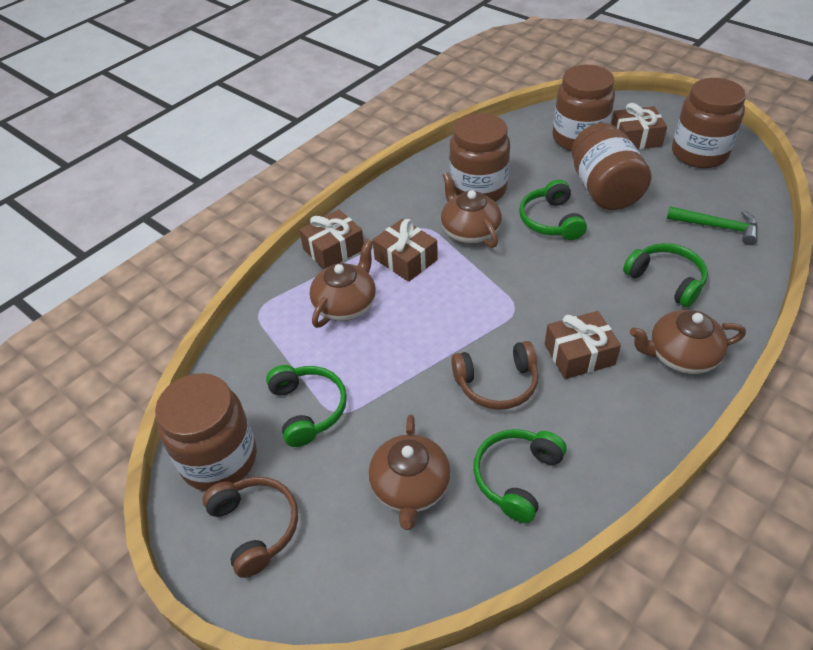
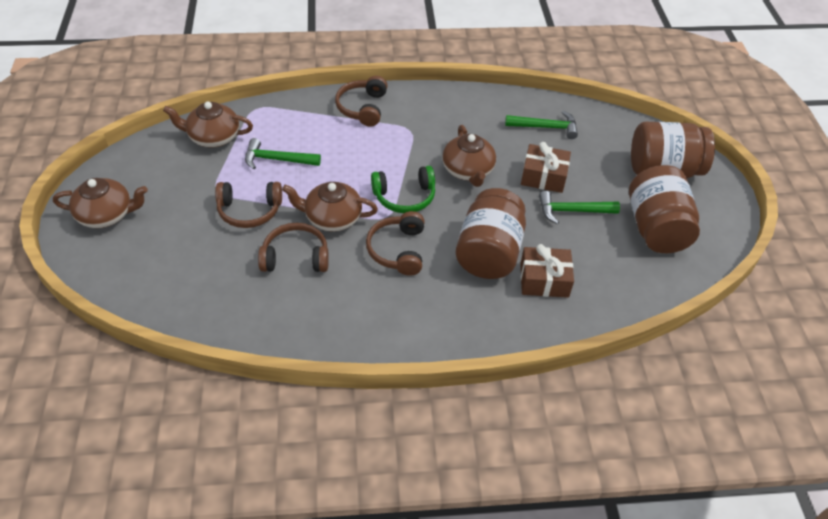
brown gift: 4 -> 2
brown headphones: 2 -> 4
brown jar: 5 -> 3
green hammer: 1 -> 3
green headphones: 4 -> 1

